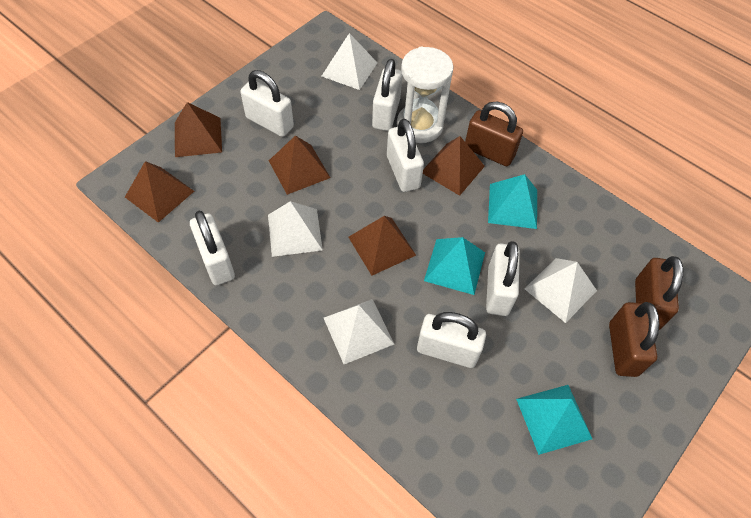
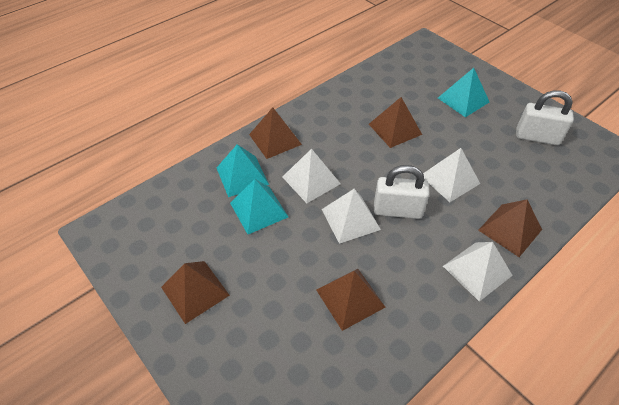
brown padlock: 3 -> 0
white hourglass: 1 -> 0
white padlock: 6 -> 2

